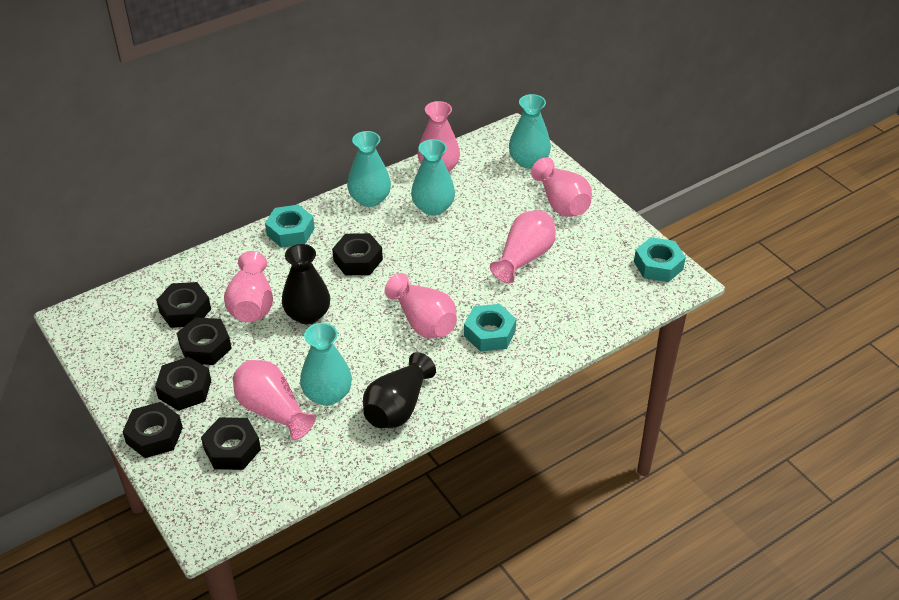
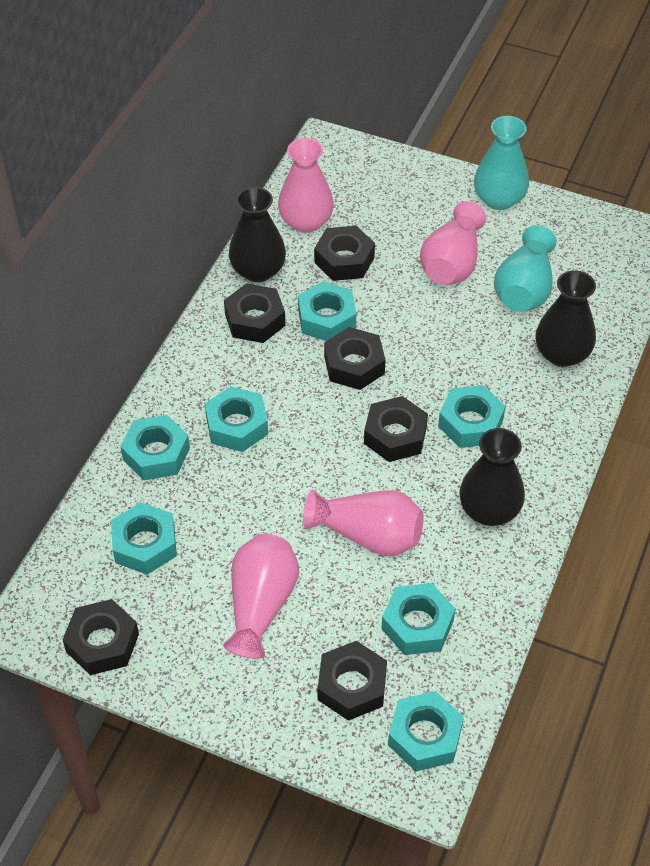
black vase: 2 -> 3
pink vase: 6 -> 4
turquoise nut: 3 -> 7
turquoise vase: 4 -> 2

